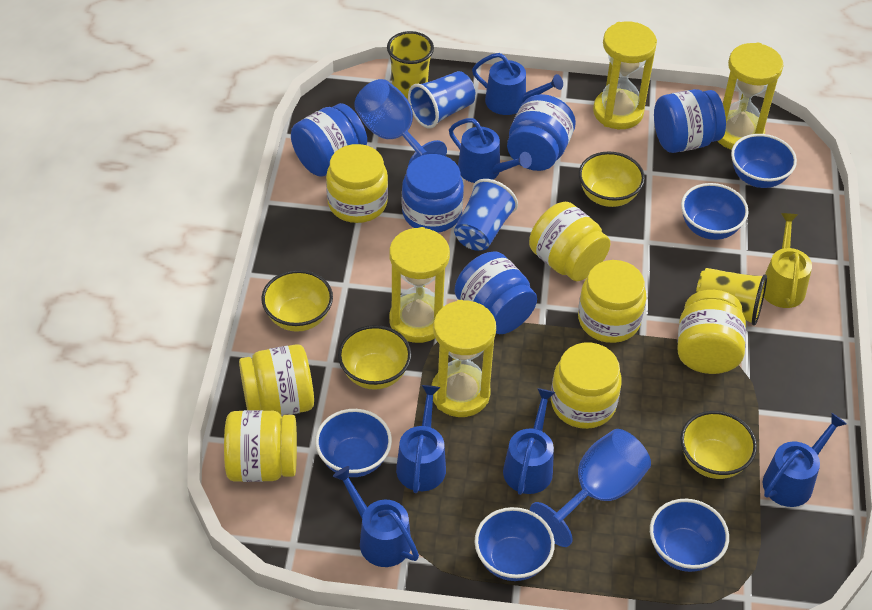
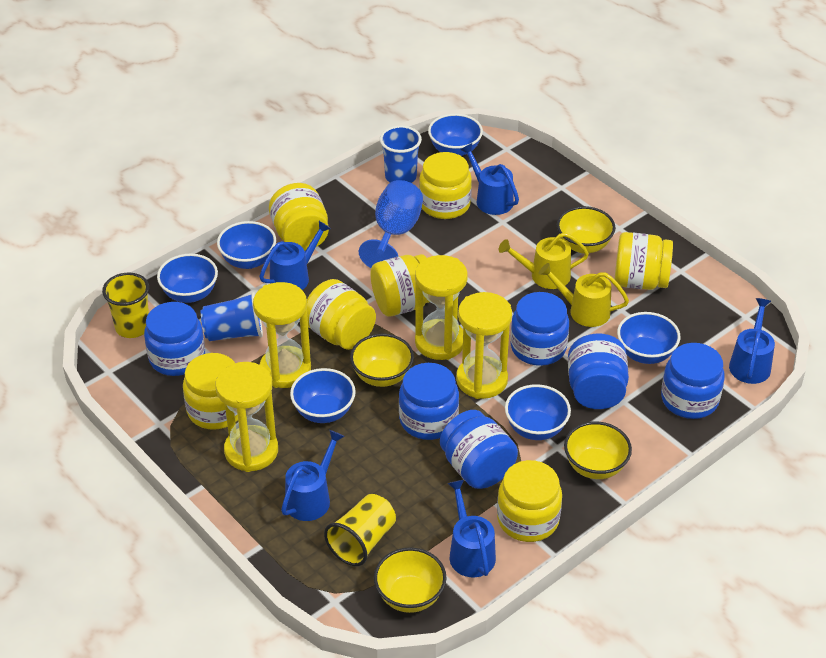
blue bowl: 5 -> 6
blue goblet: 2 -> 1
blue jar: 5 -> 6
blue watering can: 6 -> 5
yellow watering can: 1 -> 2

